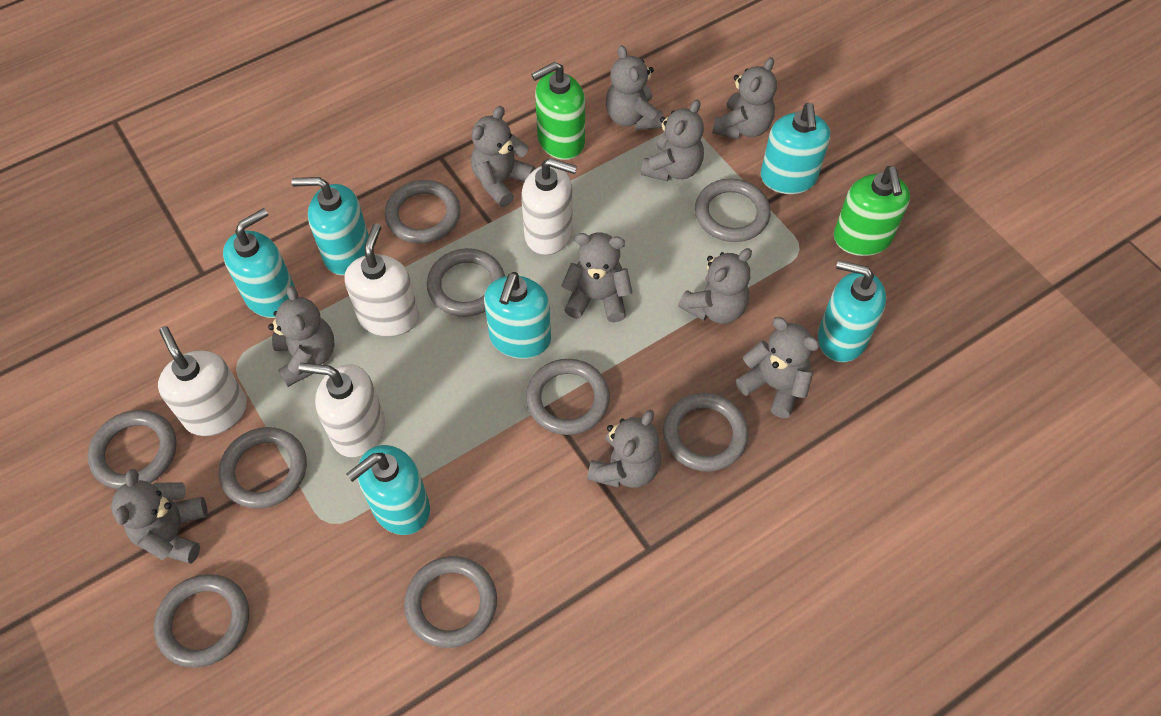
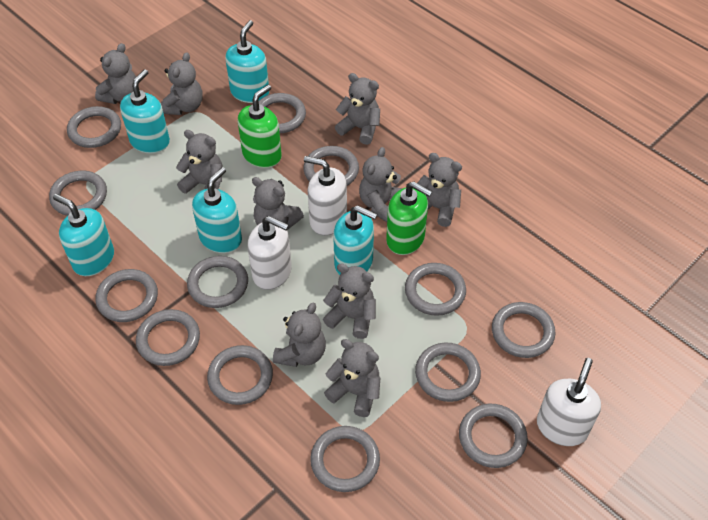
grey ring: 9 -> 13
turquoise soap dispenser: 6 -> 5
white soap dispenser: 4 -> 3

